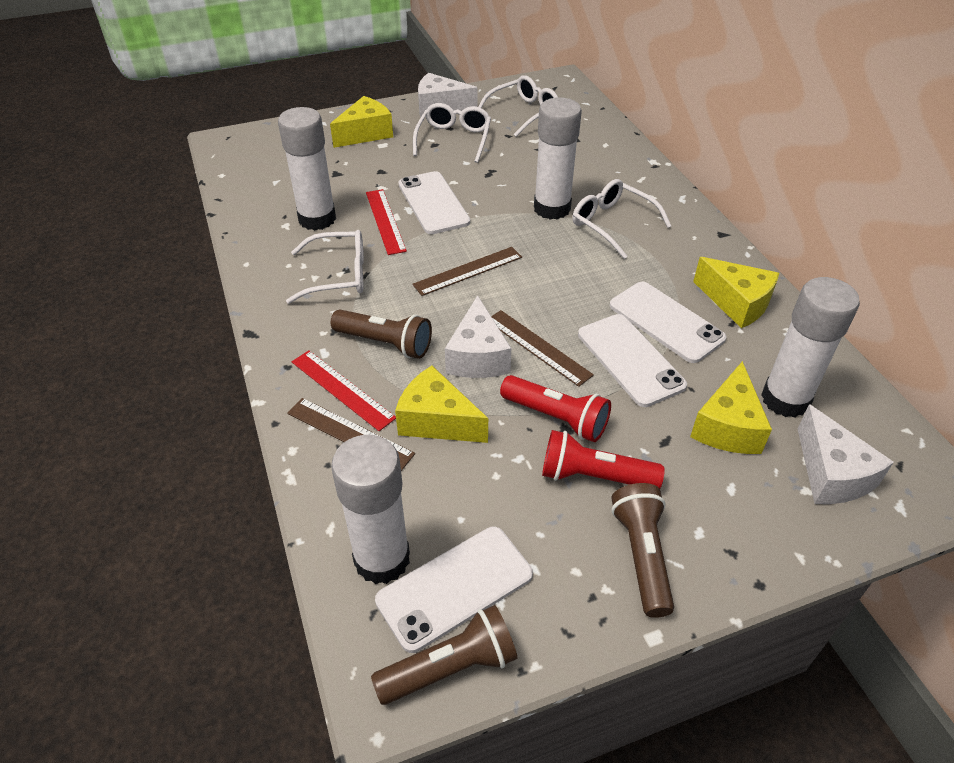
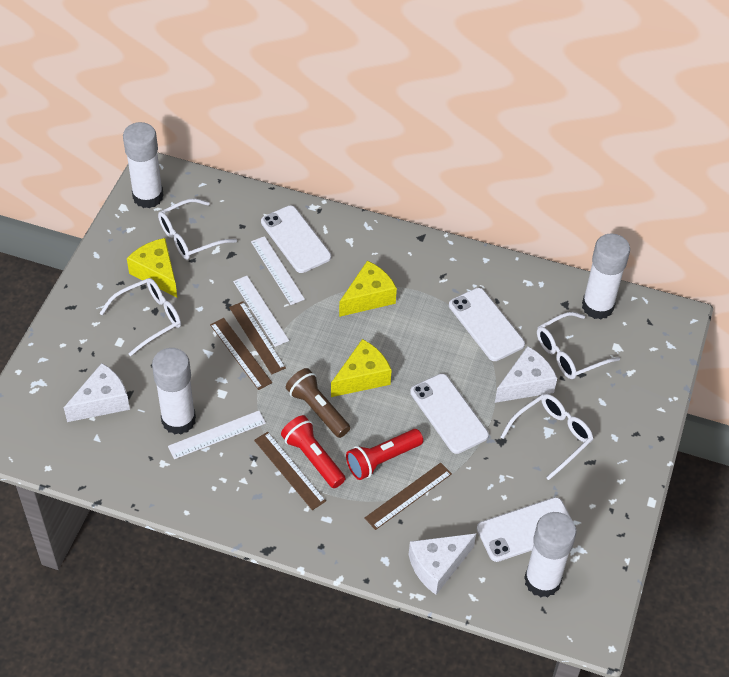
brown flashlight: 3 -> 1
brown ruler: 3 -> 4
red ruler: 2 -> 0
white ruler: 0 -> 3
yellow cheese: 4 -> 3

